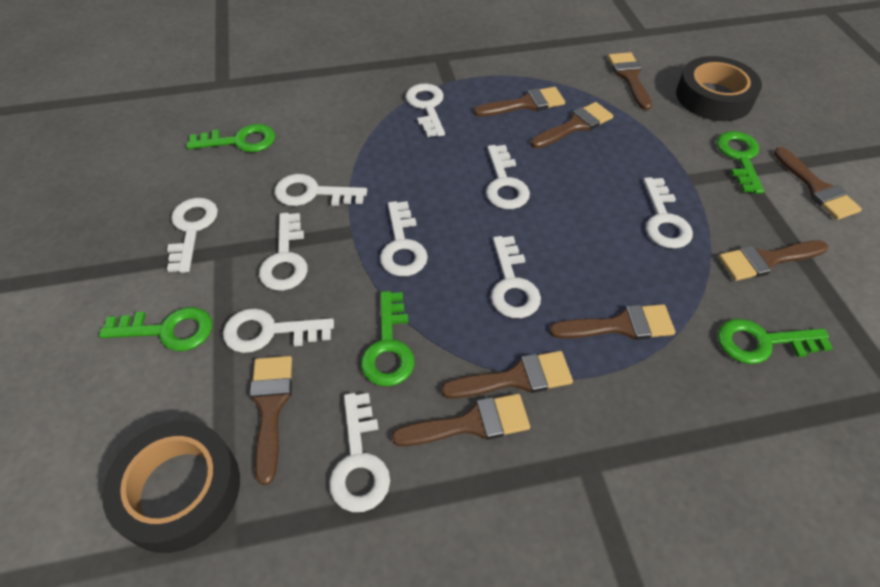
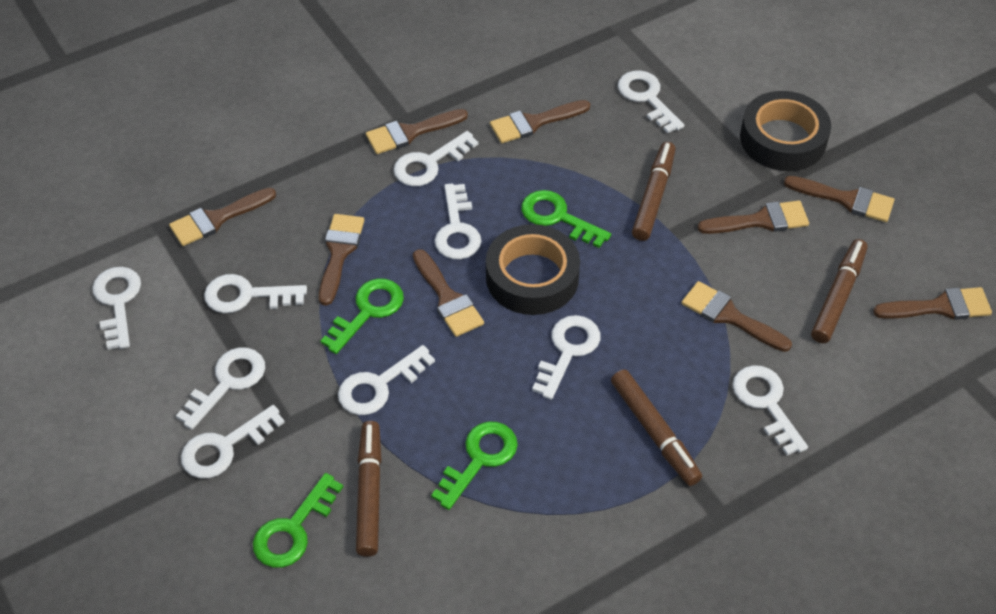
brown marker: 0 -> 4
green key: 5 -> 4

